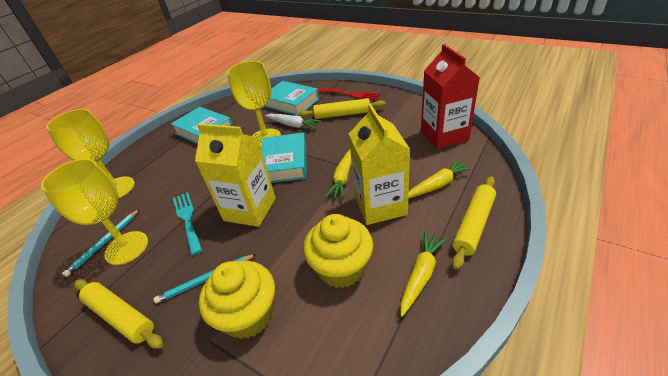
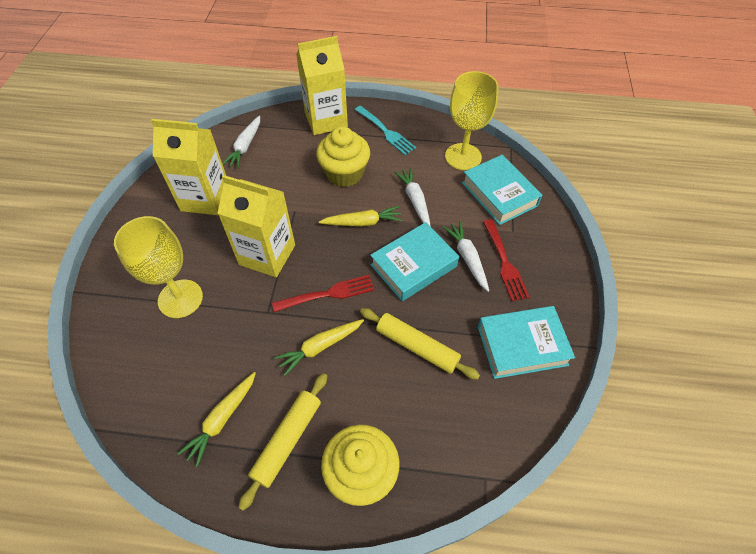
red carton: 1 -> 0
red fork: 1 -> 2
turquoise pencil: 2 -> 0
white carrot: 1 -> 3
yellow carton: 2 -> 3
yellow goblet: 3 -> 2
yellow rolling pin: 3 -> 2

